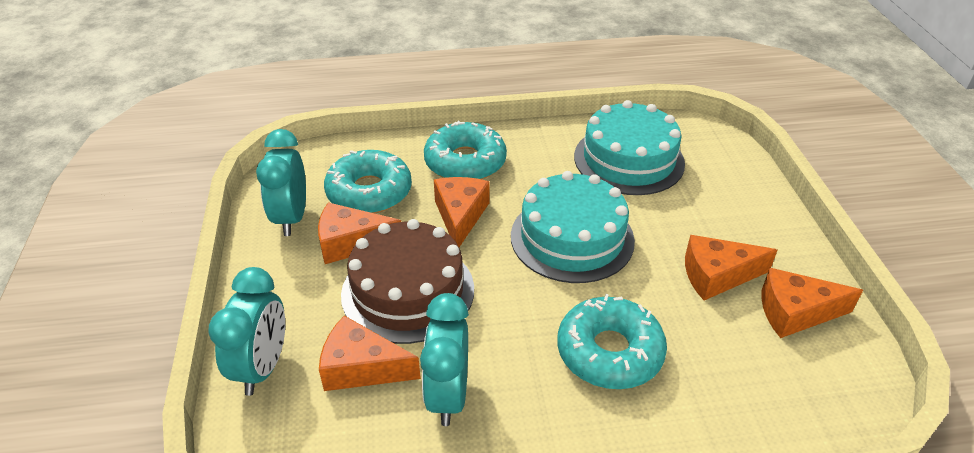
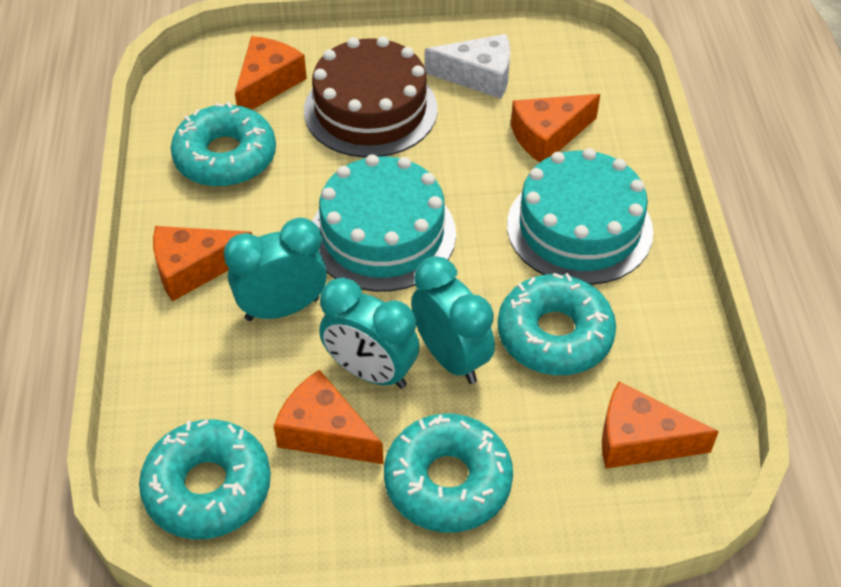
turquoise donut: 3 -> 4
white cheese: 0 -> 1

